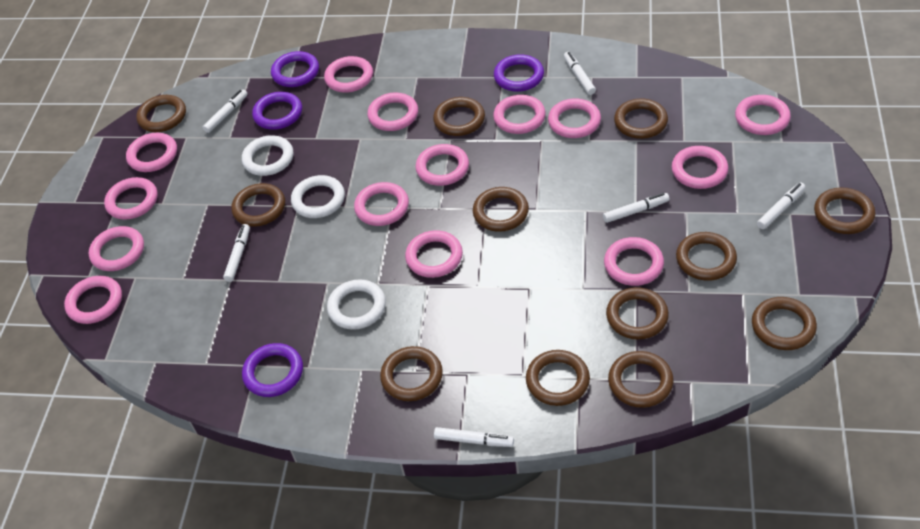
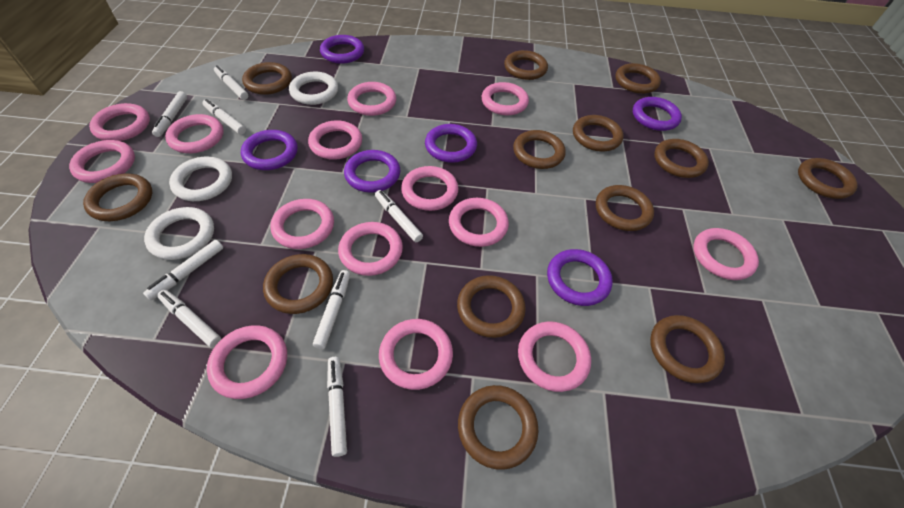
brown ring: 12 -> 13
purple ring: 4 -> 6
white marker: 6 -> 8

